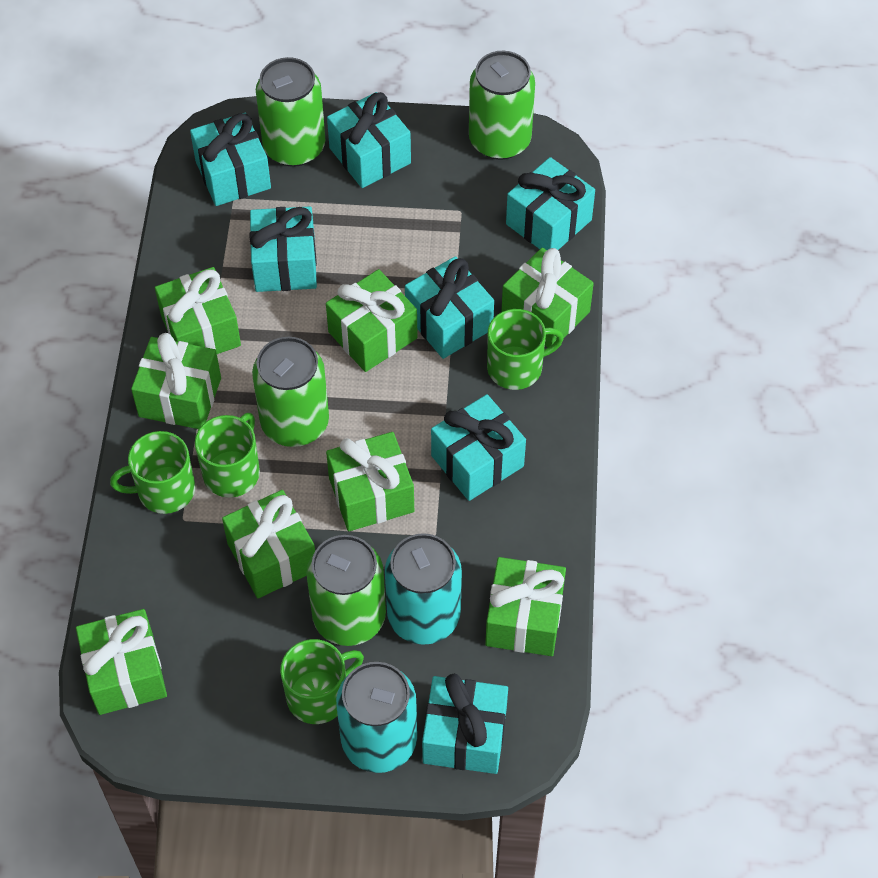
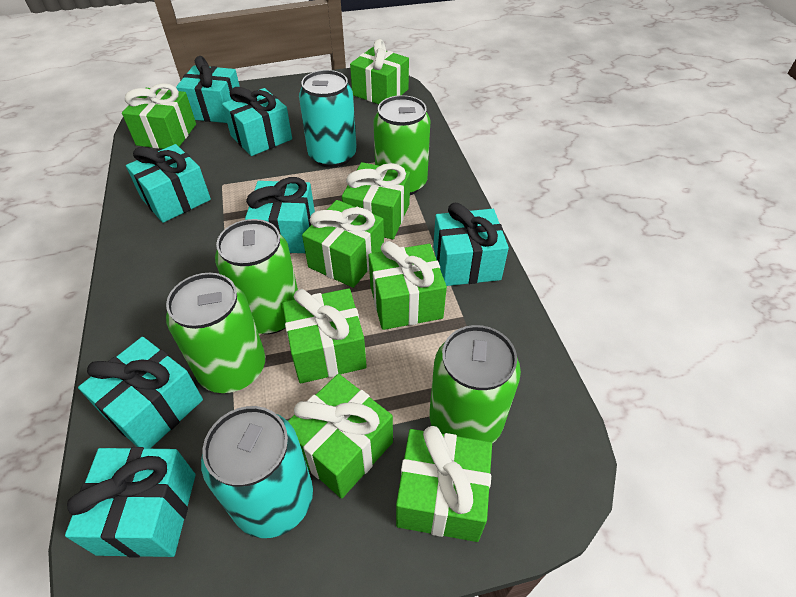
green mug: 4 -> 0

